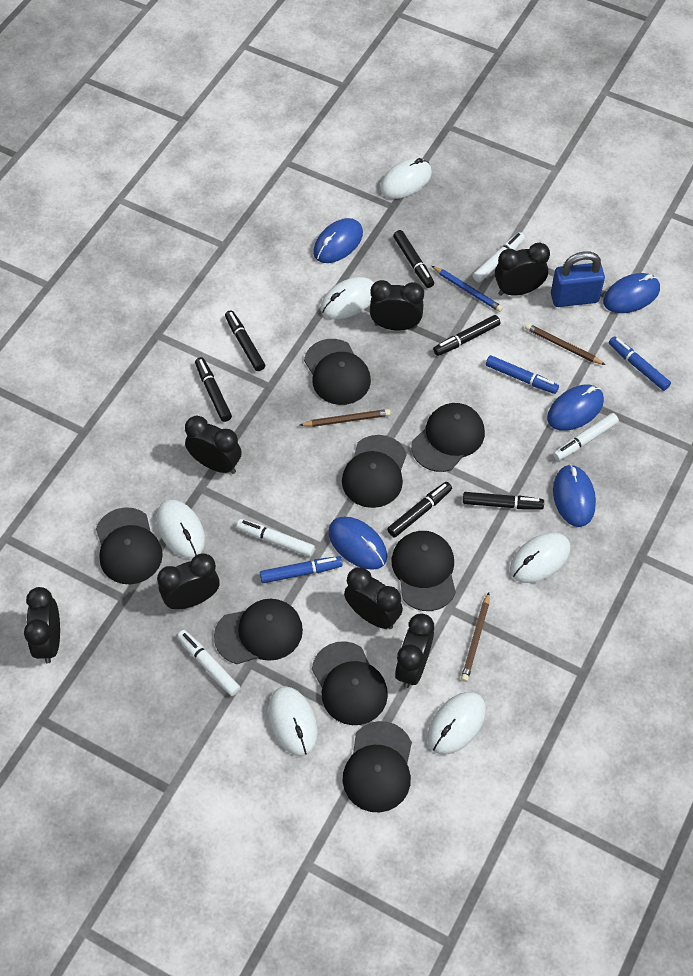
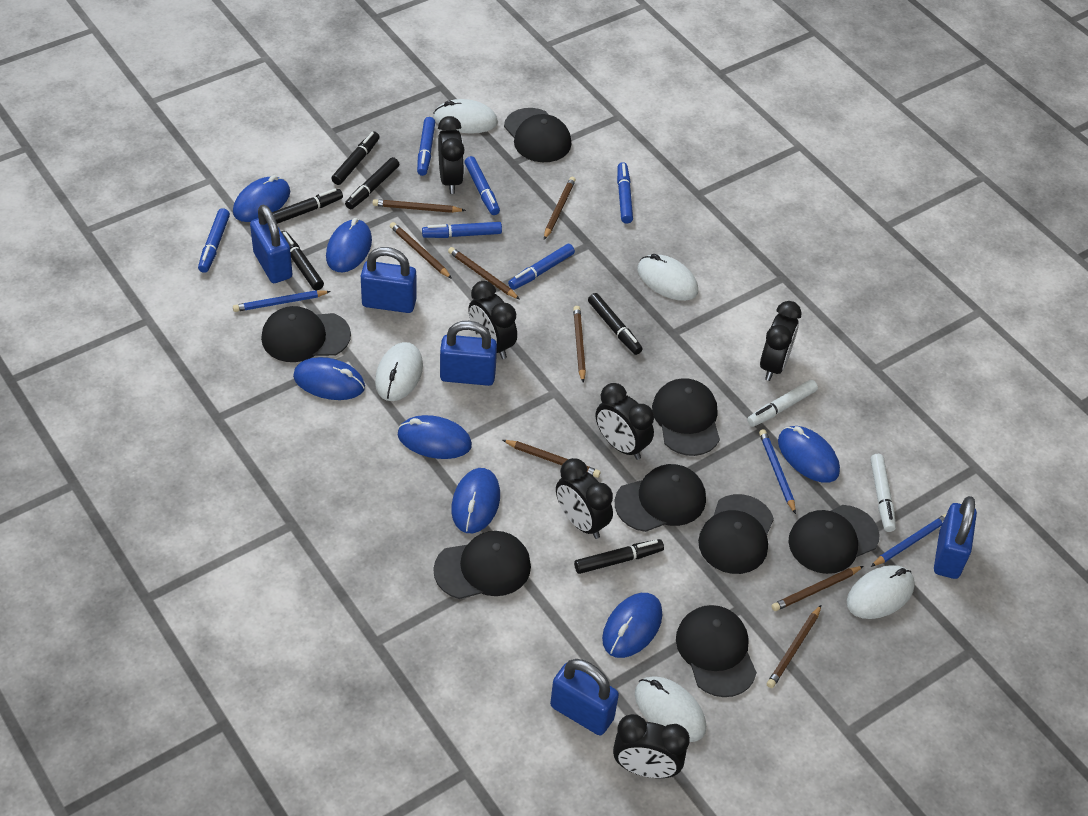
black clock: 7 -> 6
blue marker: 3 -> 6
blue mouse: 5 -> 7
blue padlock: 1 -> 5
blue pencil: 1 -> 3
brown pencil: 3 -> 8
white marker: 4 -> 2
white mouse: 6 -> 5

